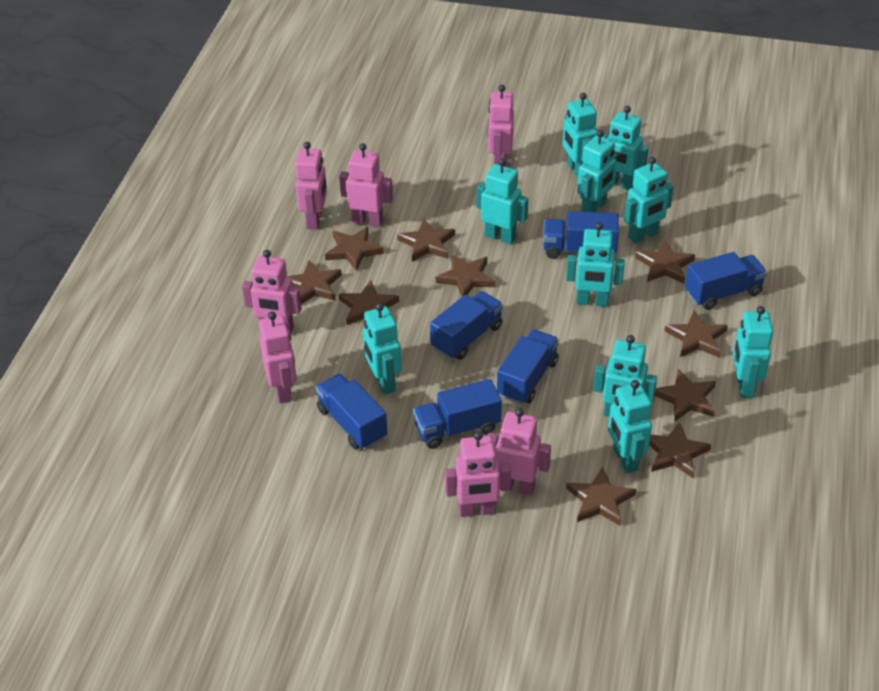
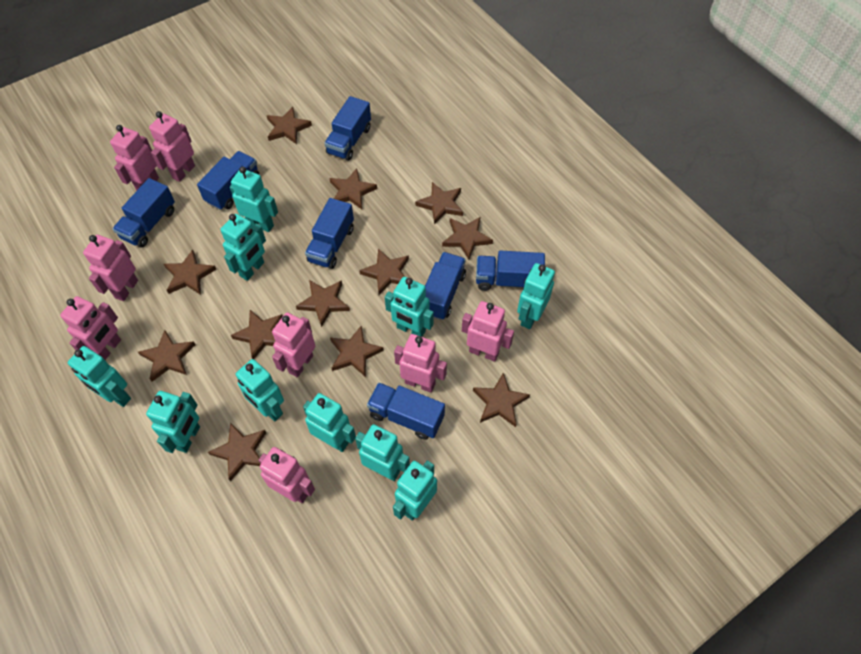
blue truck: 6 -> 7
brown star: 10 -> 12
pink robot: 7 -> 8

